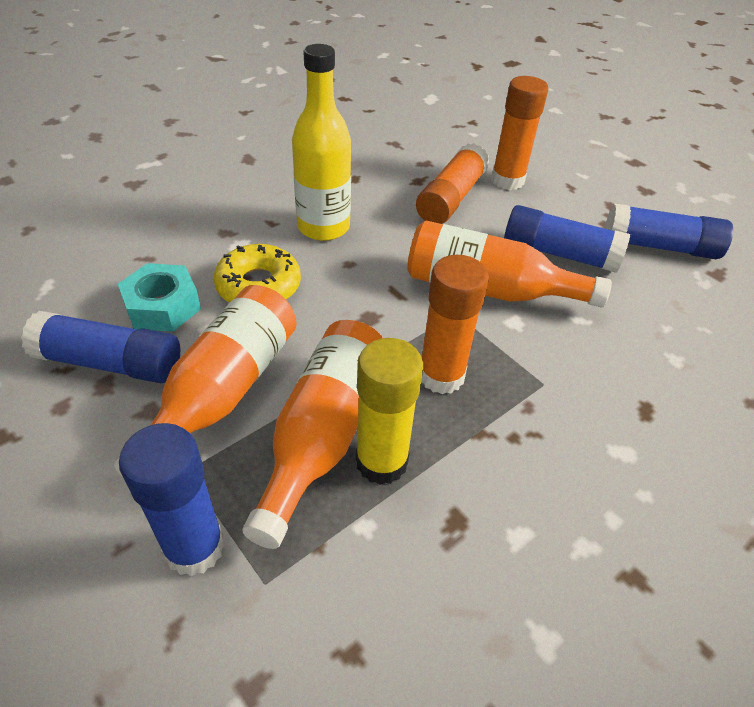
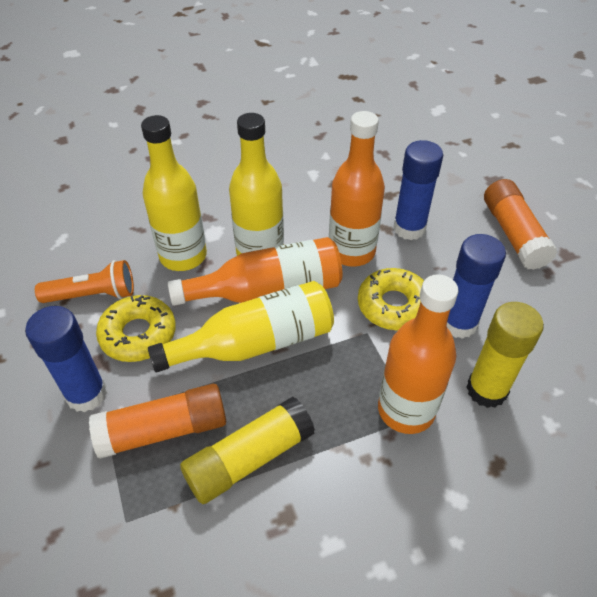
blue glue stick: 4 -> 3
orange flashlight: 0 -> 1
orange glue stick: 3 -> 2
turquoise nut: 1 -> 0
yellow bottle: 1 -> 3
yellow donut: 1 -> 2
yellow glue stick: 1 -> 2

